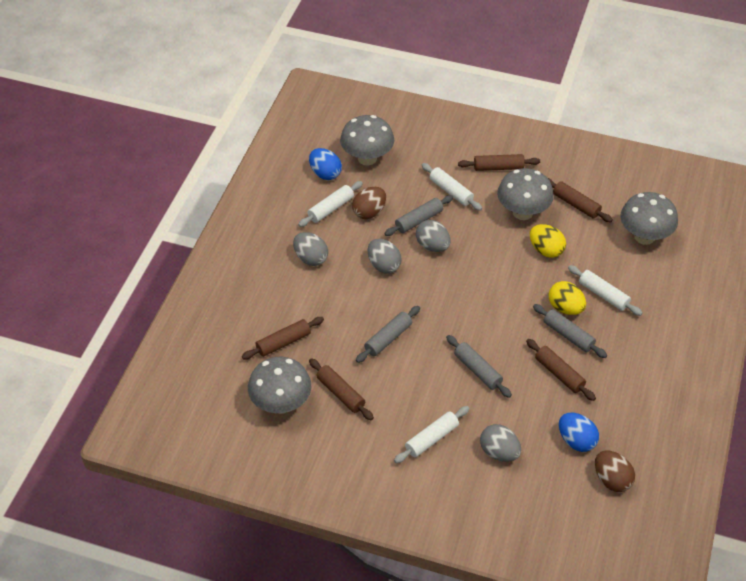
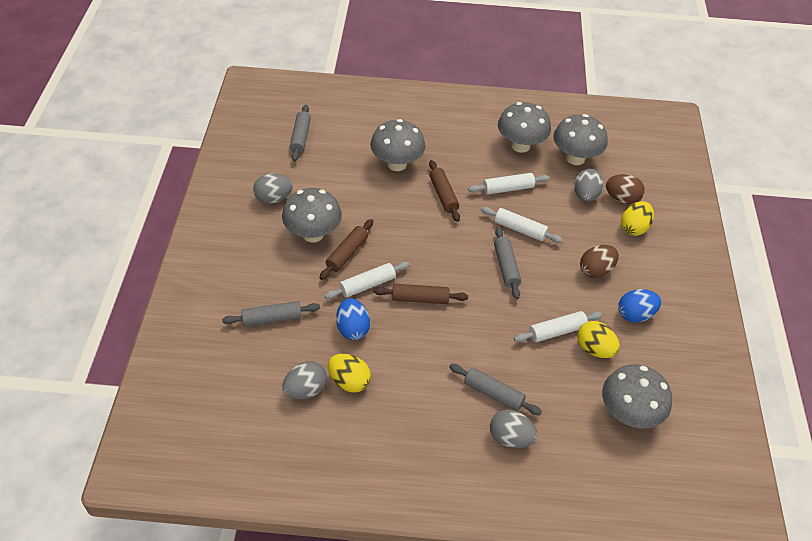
brown rolling pin: 5 -> 3
grey mushroom: 4 -> 5
yellow egg: 2 -> 3

